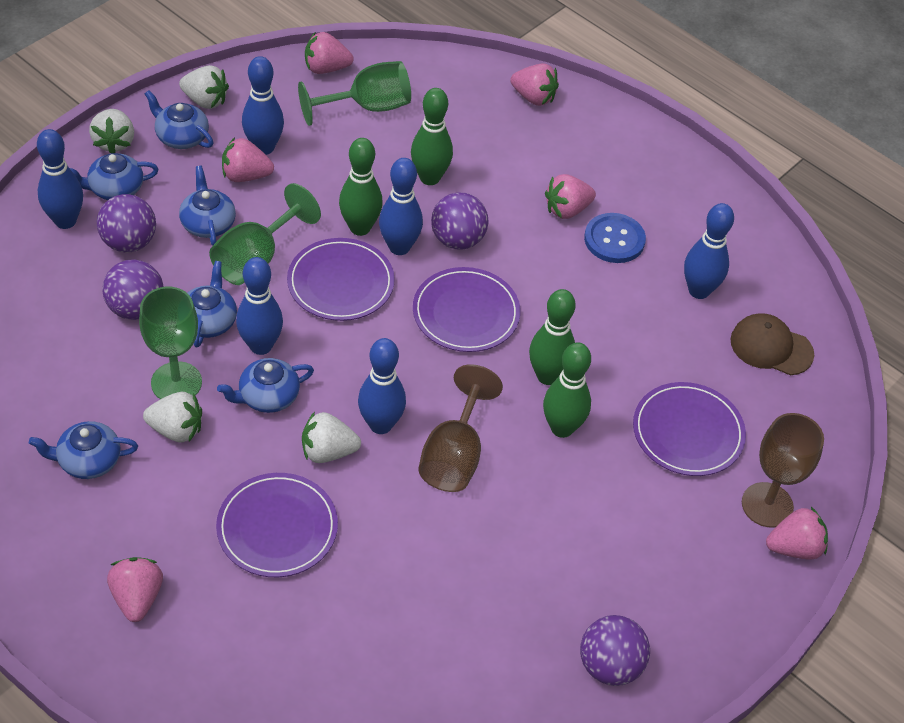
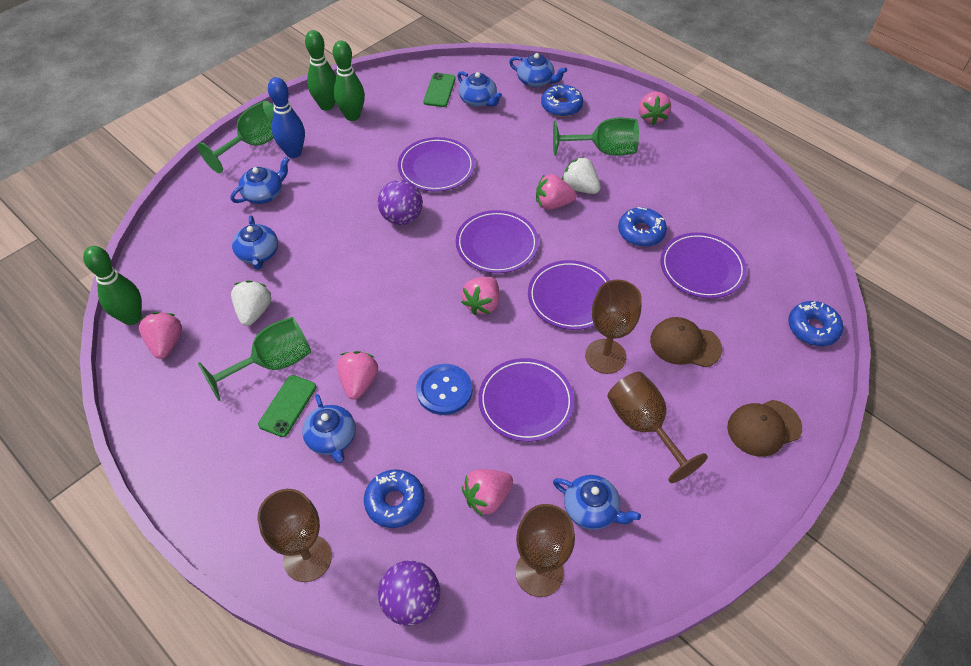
blue bowling pin: 6 -> 1
blue donut: 0 -> 4
brown cap: 1 -> 2
brown goblet: 2 -> 4
green bowling pin: 4 -> 3
green phone: 0 -> 2
purple ball: 4 -> 2
purple plate: 4 -> 5
white strawberry: 4 -> 2

